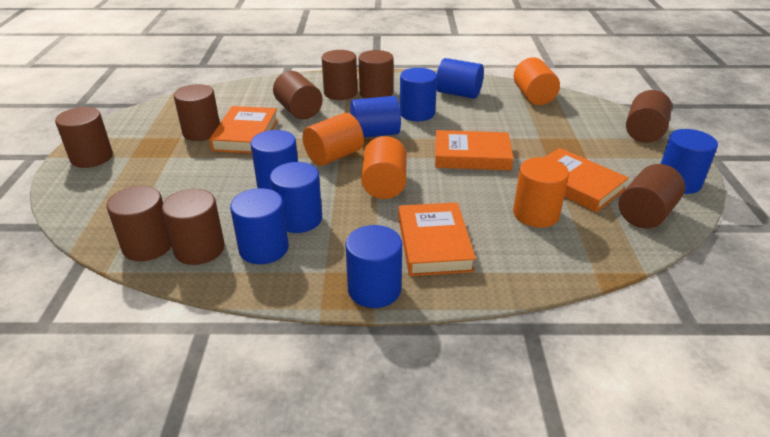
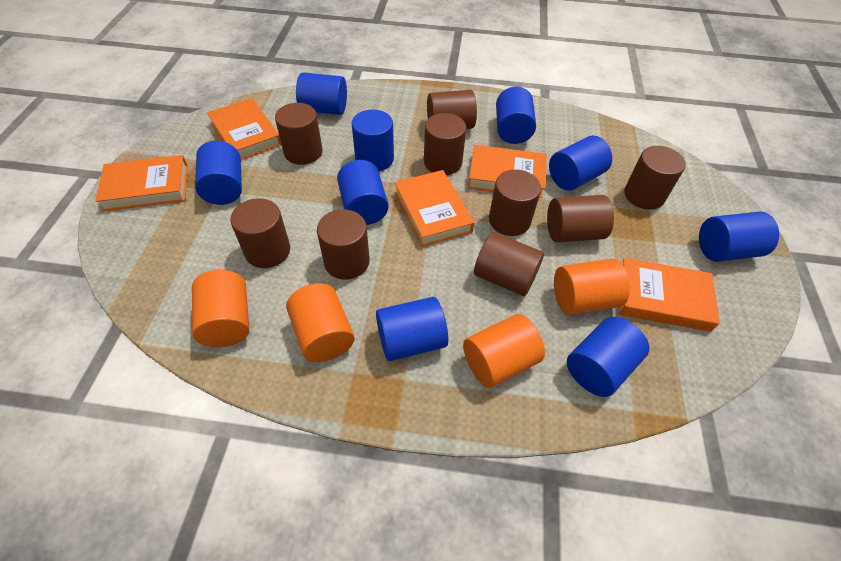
blue cylinder: 8 -> 9
orange book: 4 -> 5

